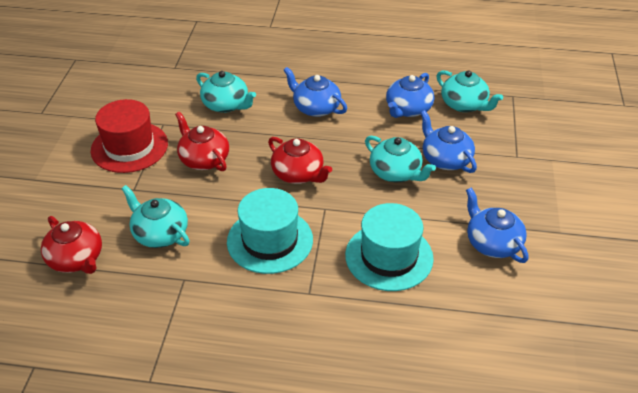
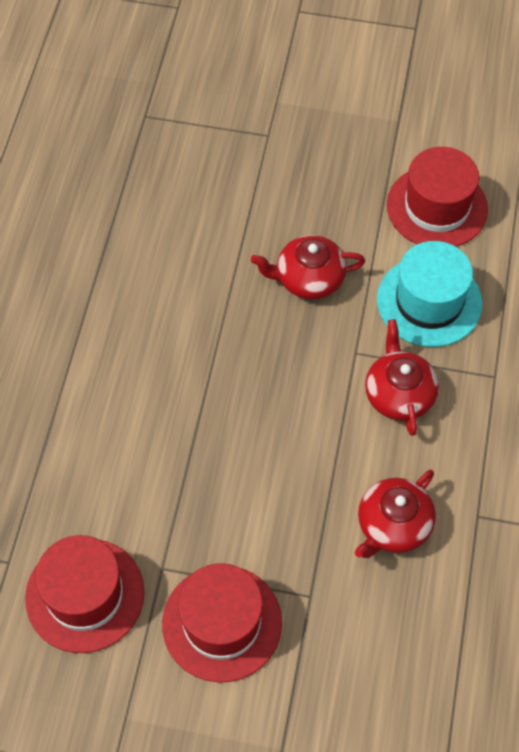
blue teapot: 4 -> 0
red hat: 1 -> 3
turquoise hat: 2 -> 1
turquoise teapot: 4 -> 0

